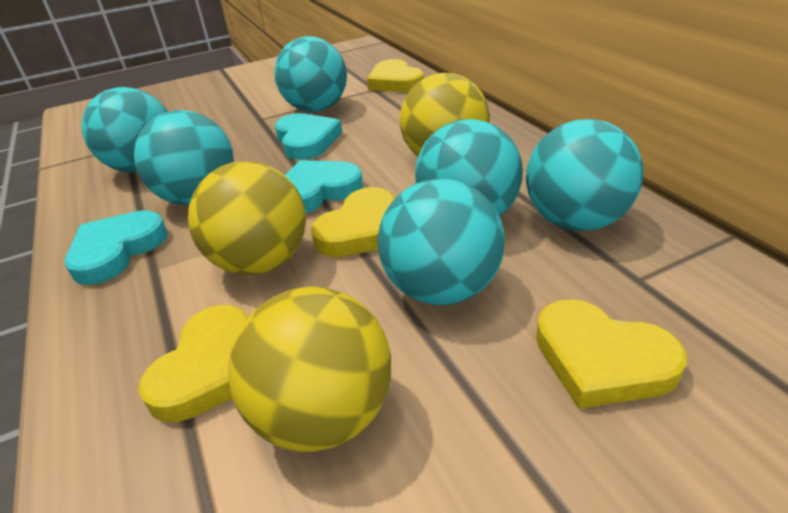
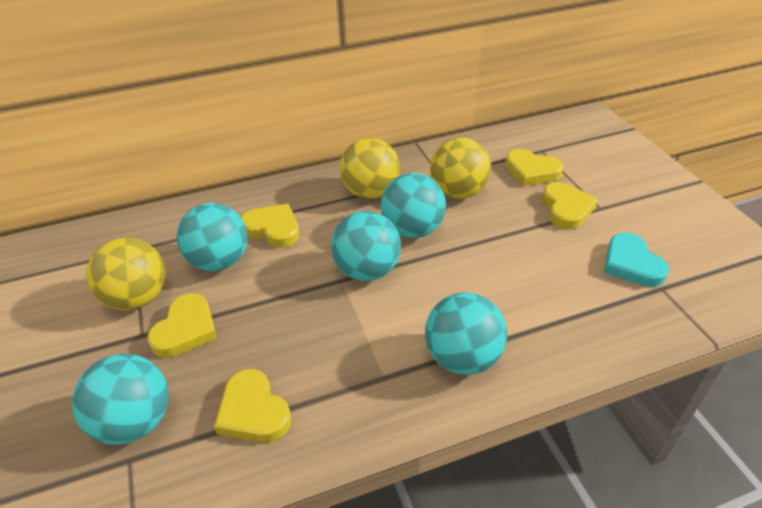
turquoise ball: 6 -> 5
turquoise heart: 3 -> 1
yellow heart: 4 -> 5

